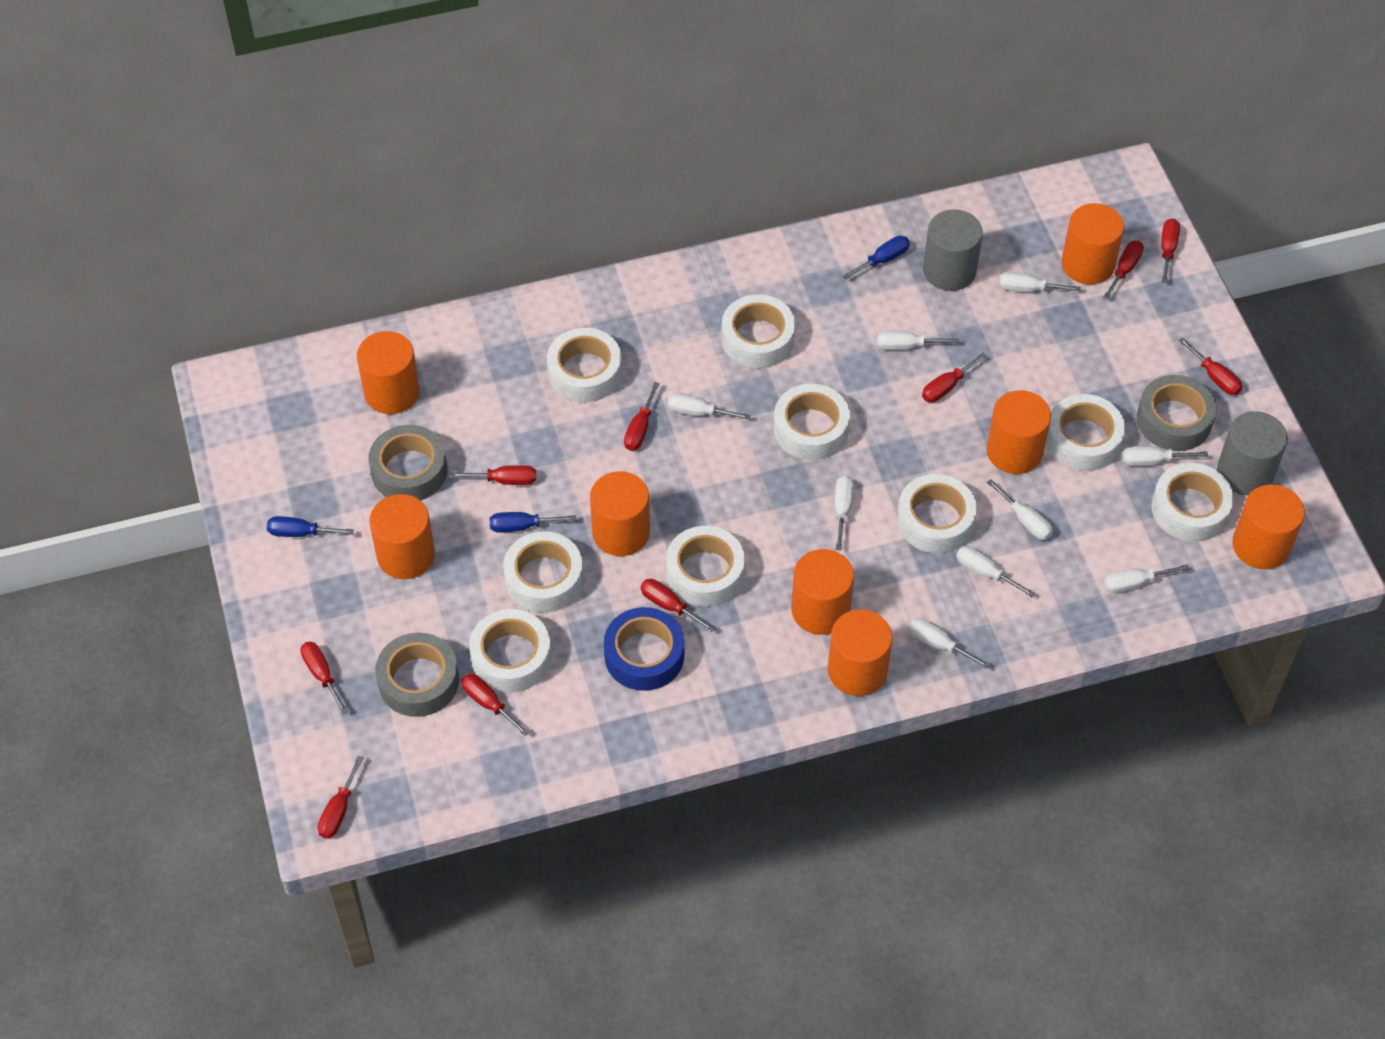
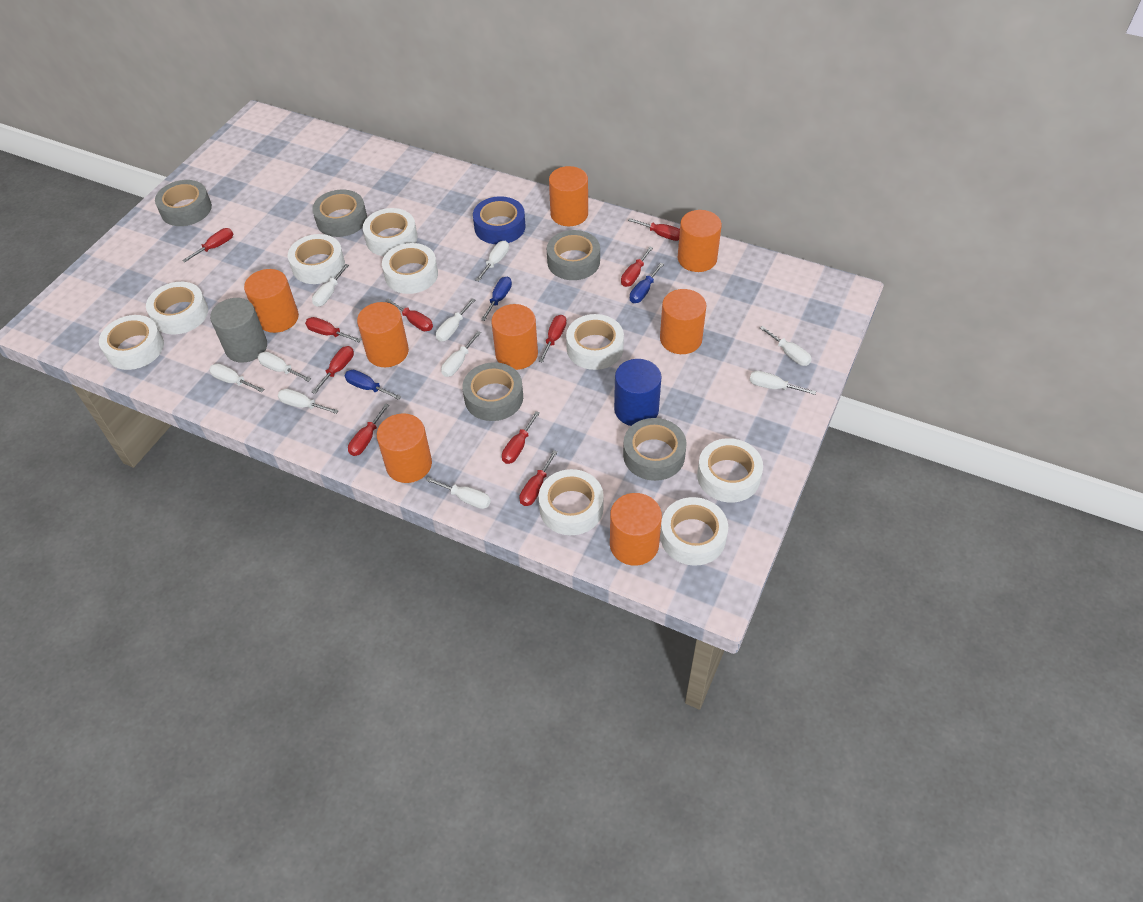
blue cylinder: 0 -> 1
grey cylinder: 2 -> 1
grey tape: 3 -> 5
white screwdriver: 9 -> 10

